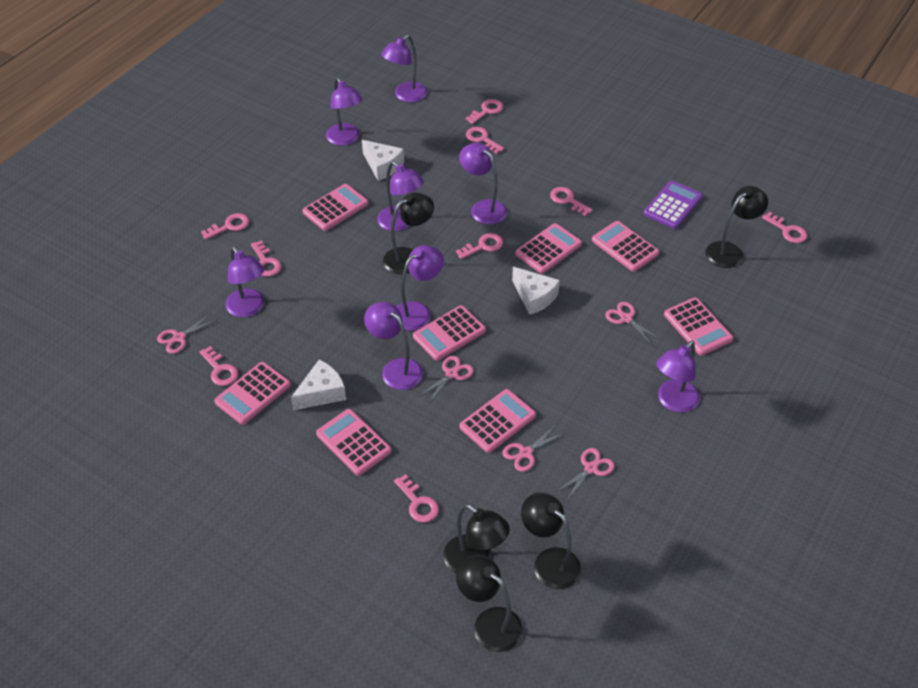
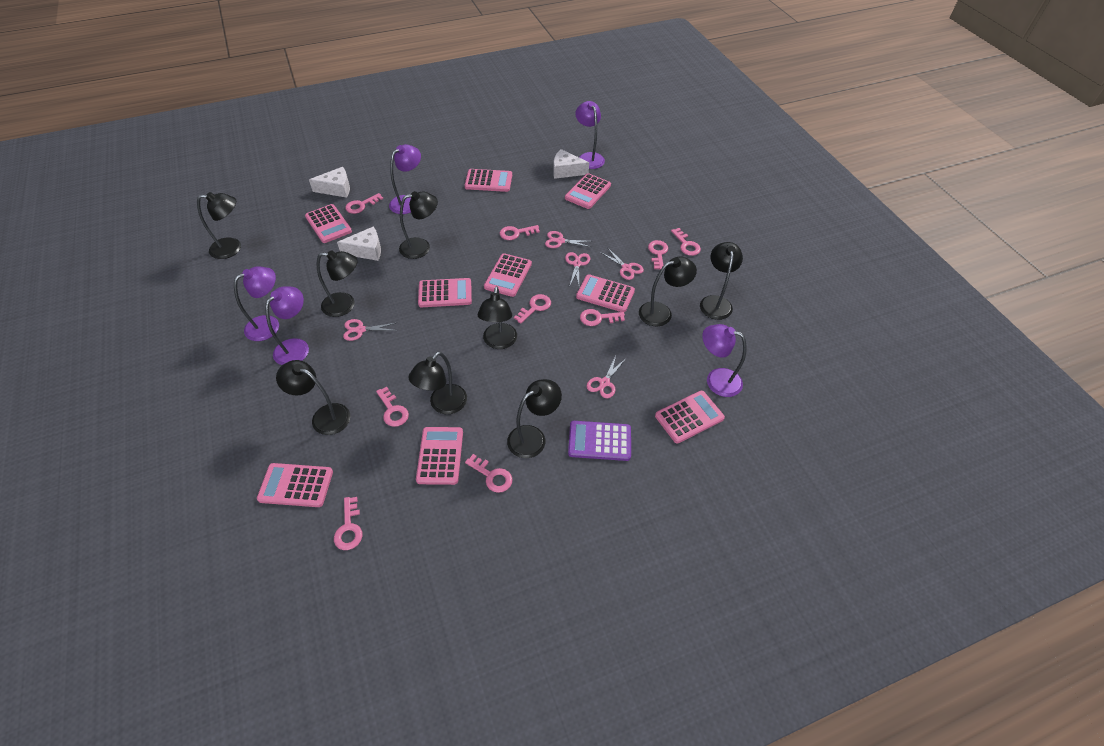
black lamp: 5 -> 9
pink calculator: 8 -> 9
purple lamp: 8 -> 5

